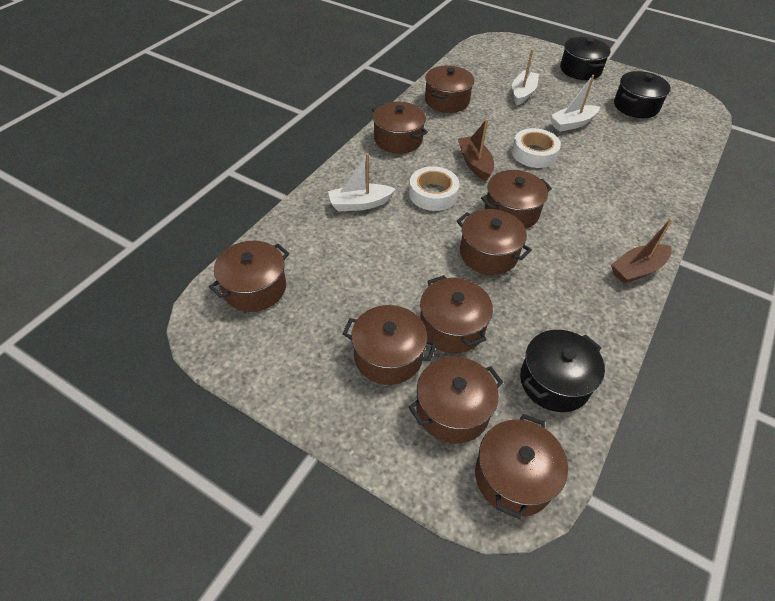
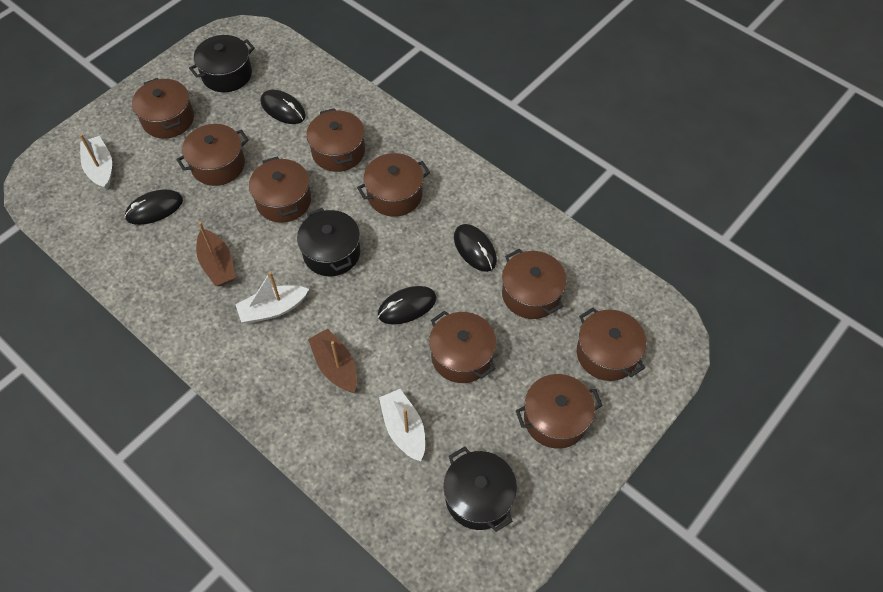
black mouse: 0 -> 4
white tape: 2 -> 0

